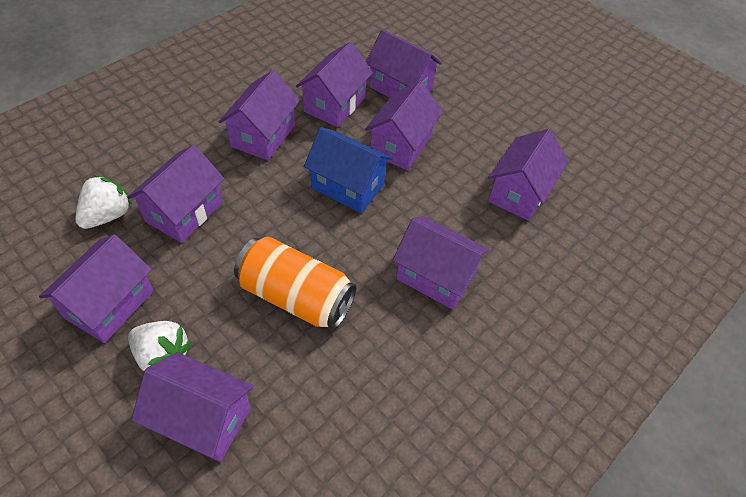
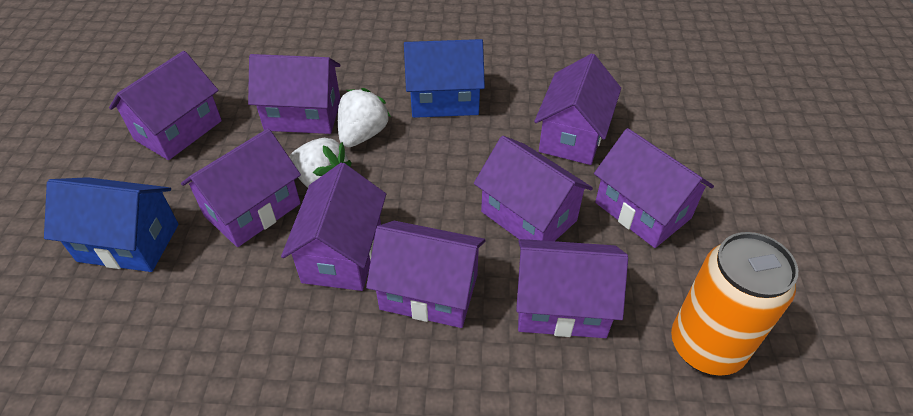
blue house: 1 -> 2

